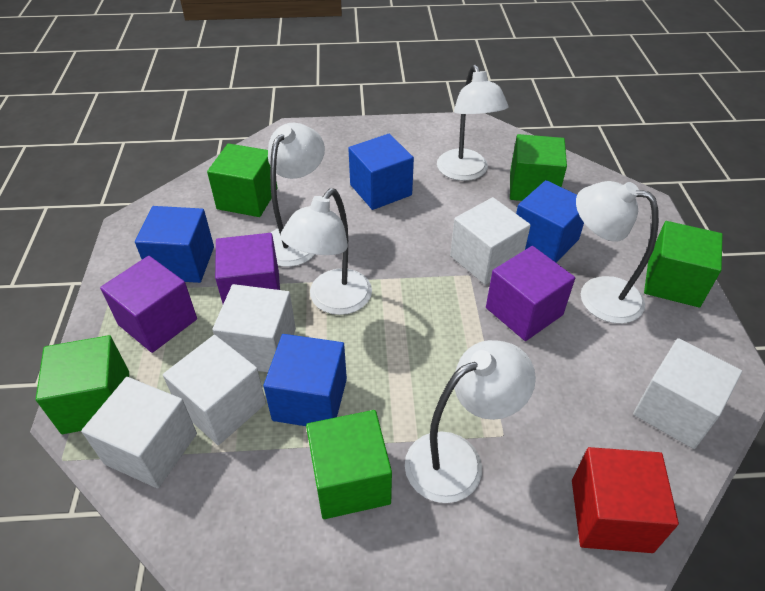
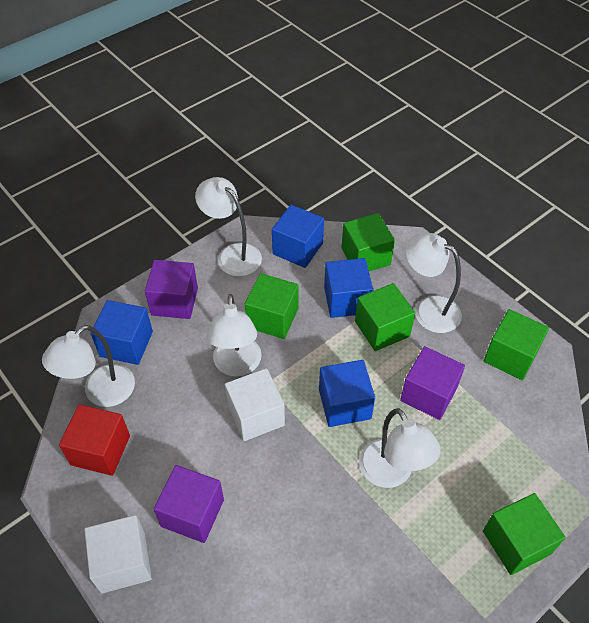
white cube: 5 -> 2

